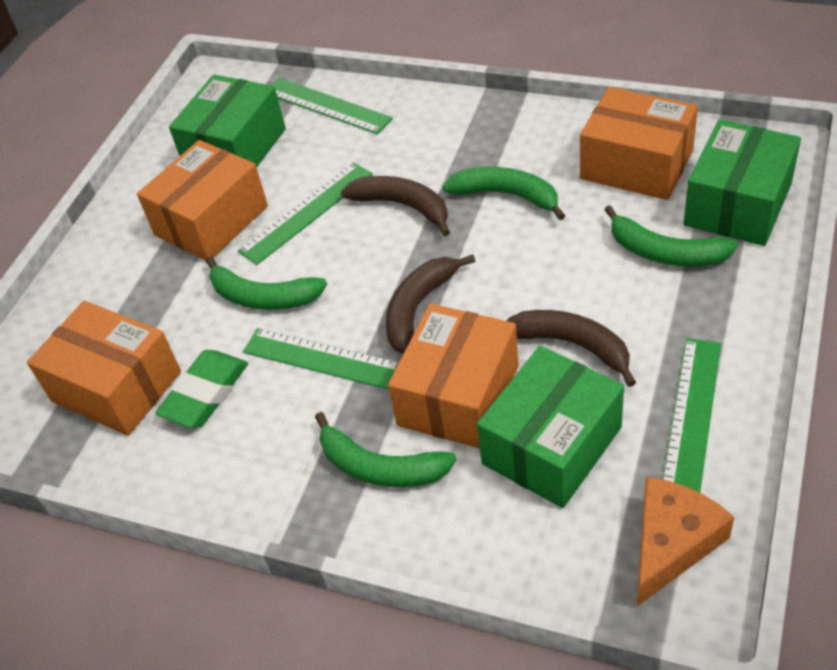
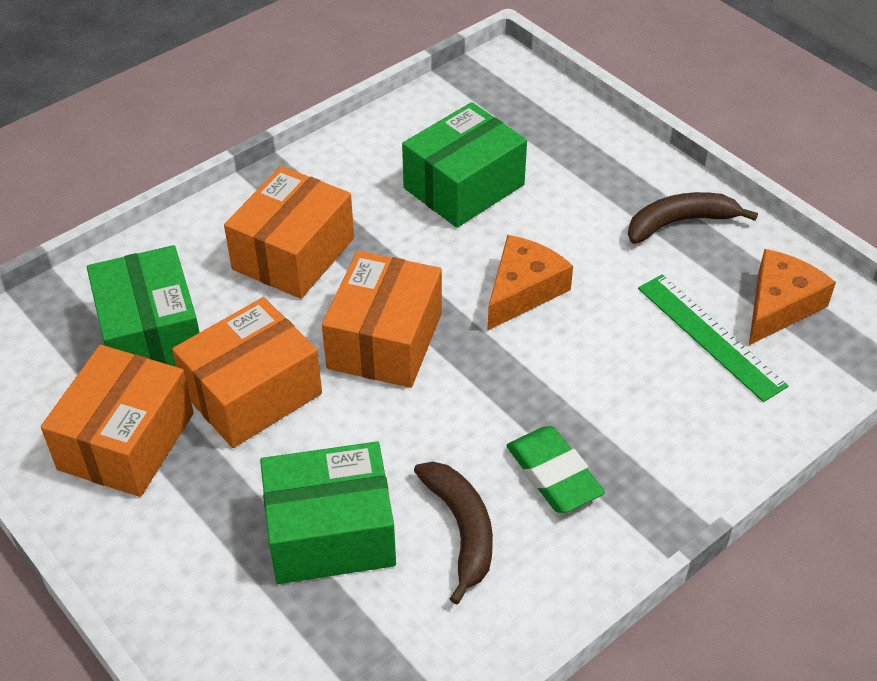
brown banana: 3 -> 2
green banana: 4 -> 0
green ruler: 4 -> 1
orange cheese: 1 -> 2

